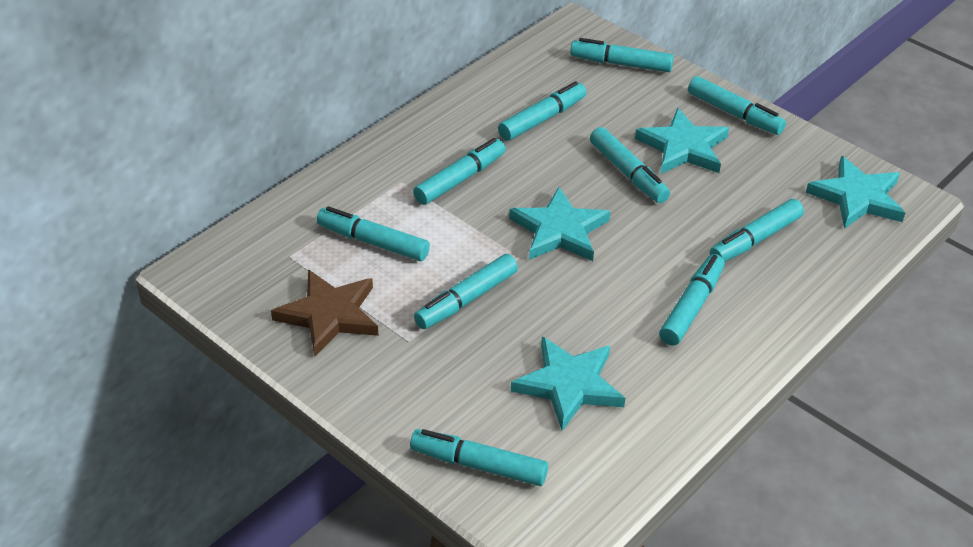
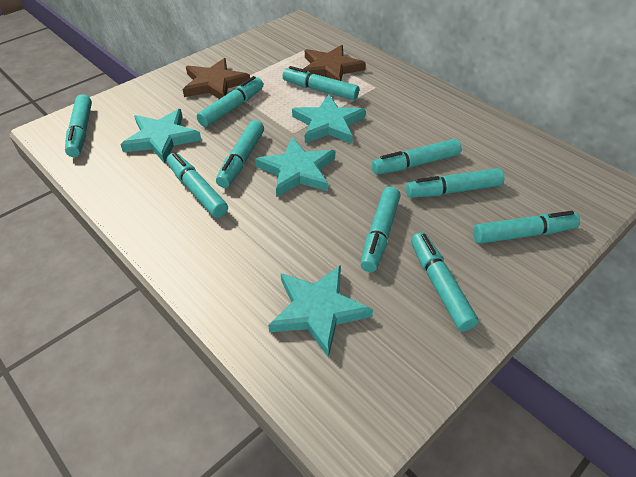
brown star: 1 -> 2

